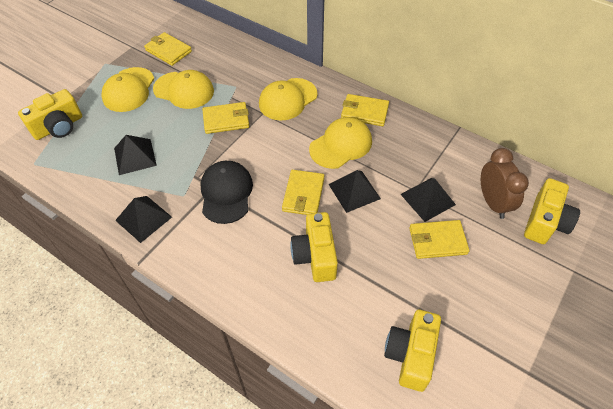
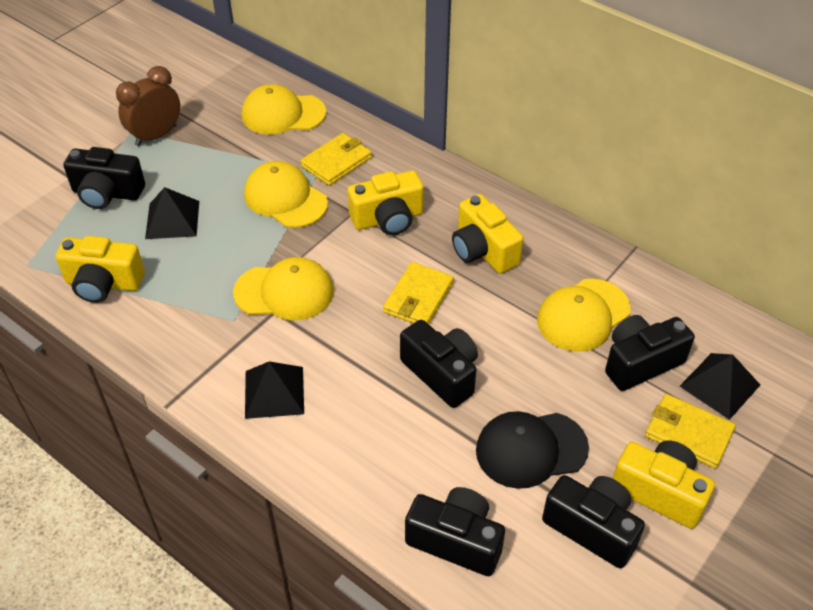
black camera: 0 -> 5
black pyramid: 4 -> 3
yellow wallet: 5 -> 3

